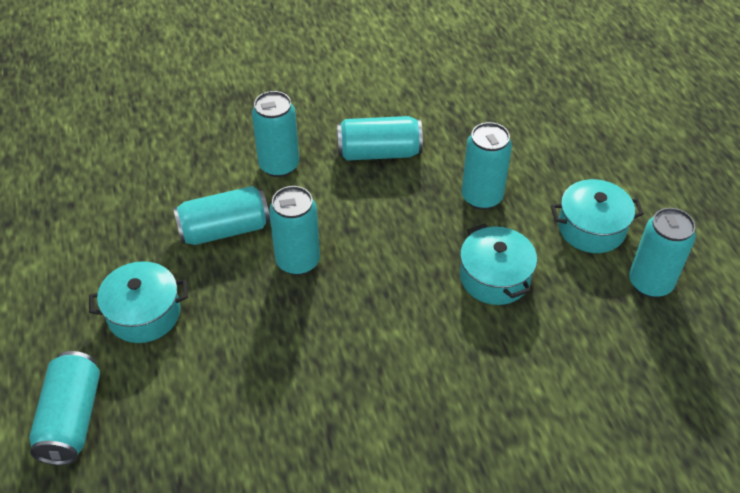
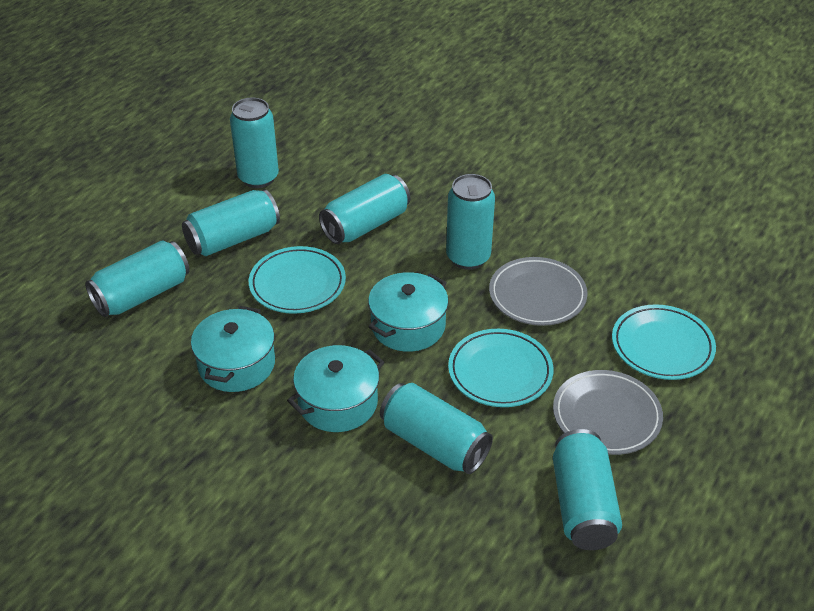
grey plate: 0 -> 2
turquoise plate: 0 -> 3

